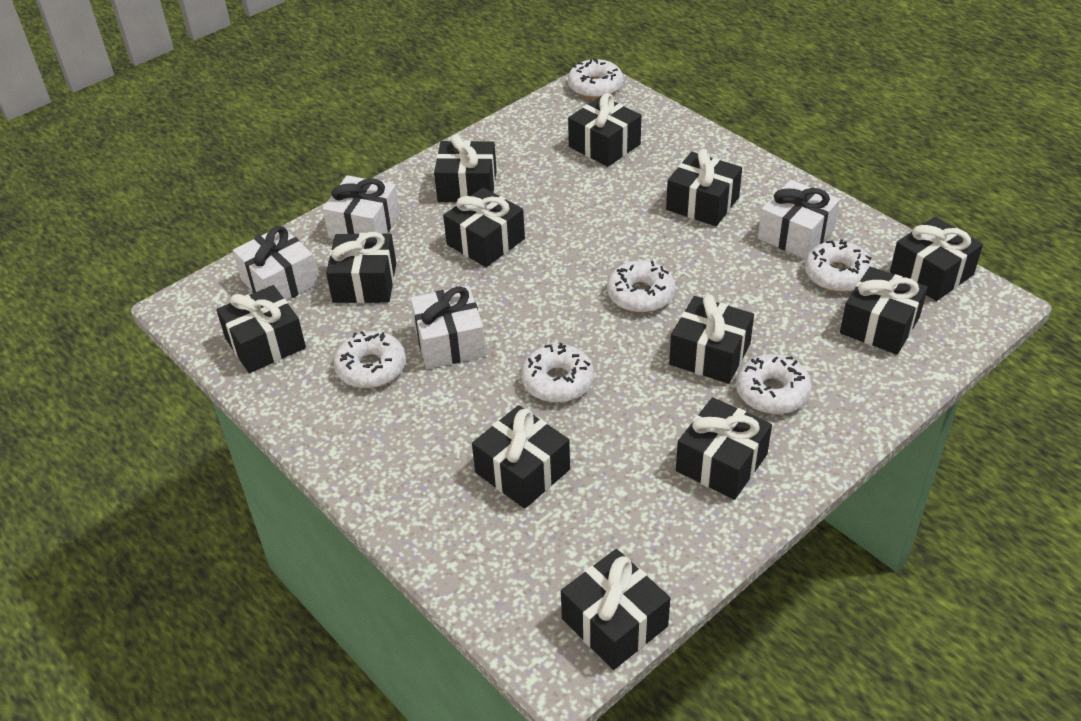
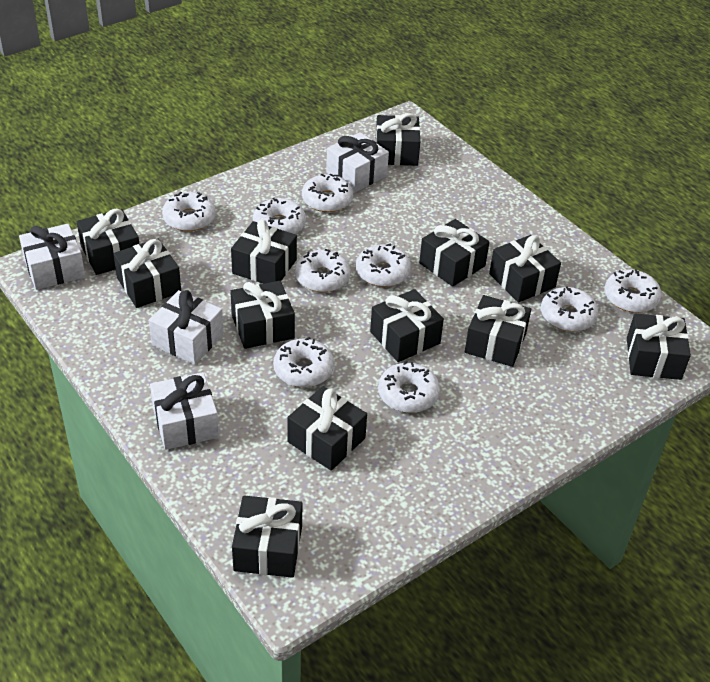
white donut: 6 -> 9

